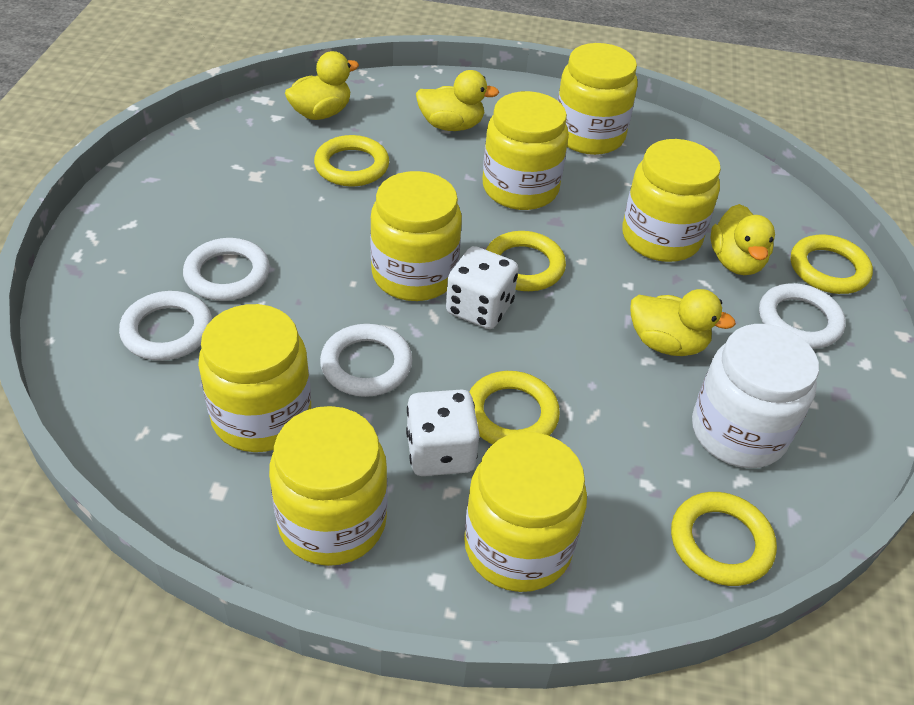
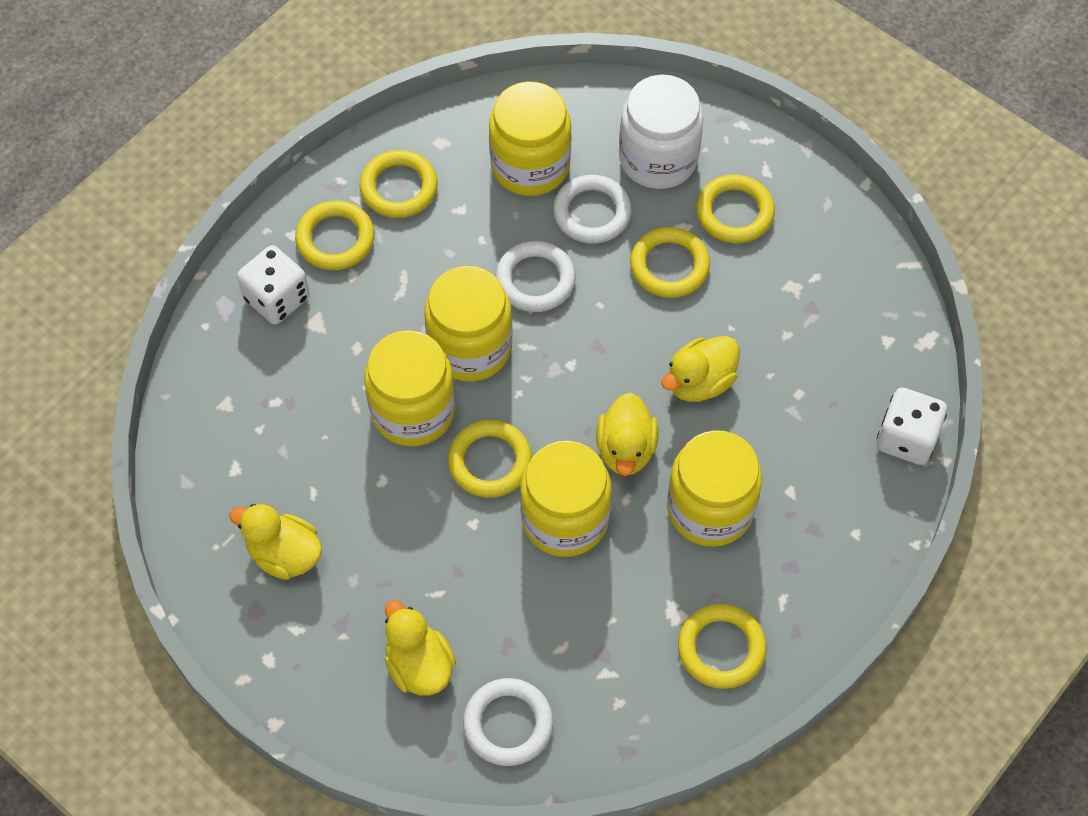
white ring: 4 -> 3
yellow jar: 7 -> 5
yellow ring: 5 -> 6

